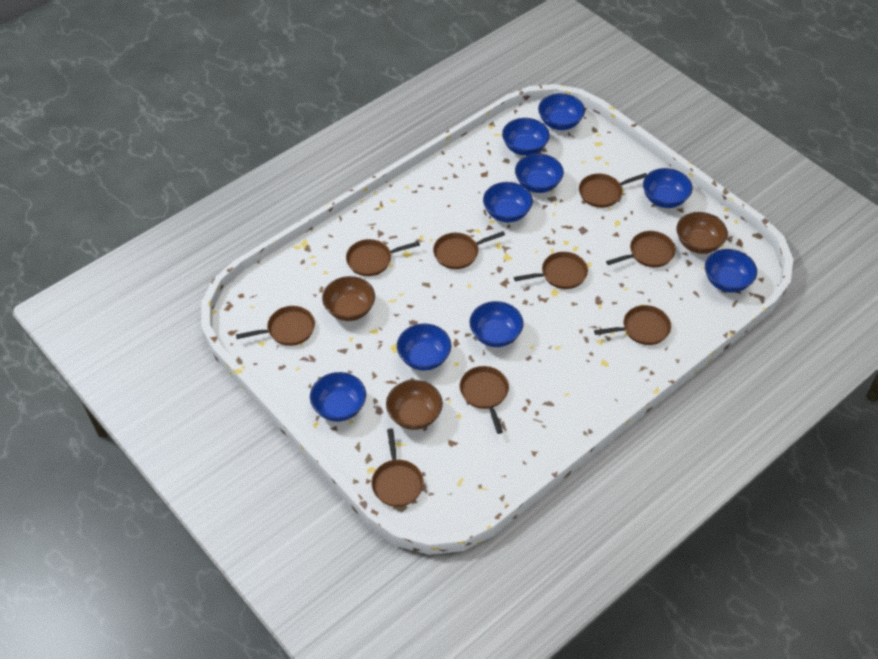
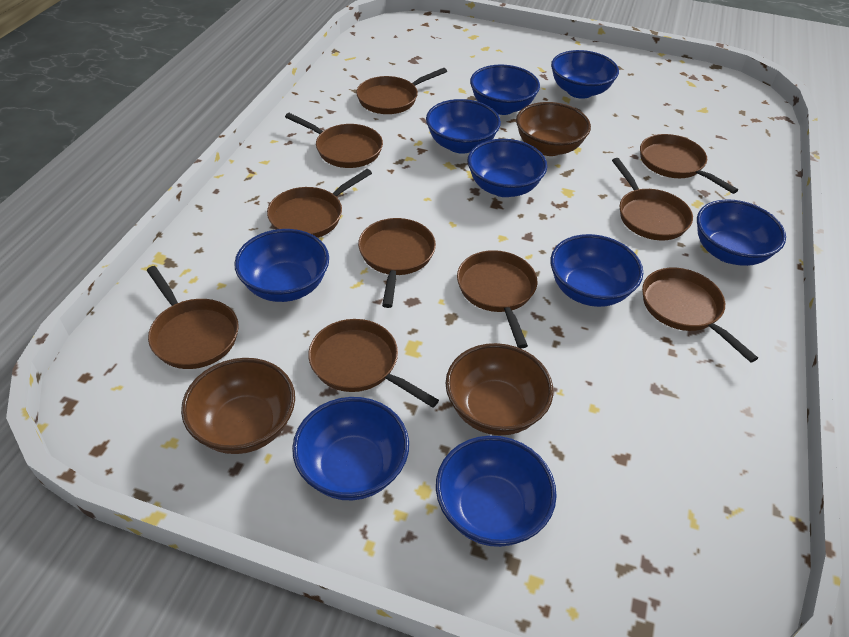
brown pan: 9 -> 10

